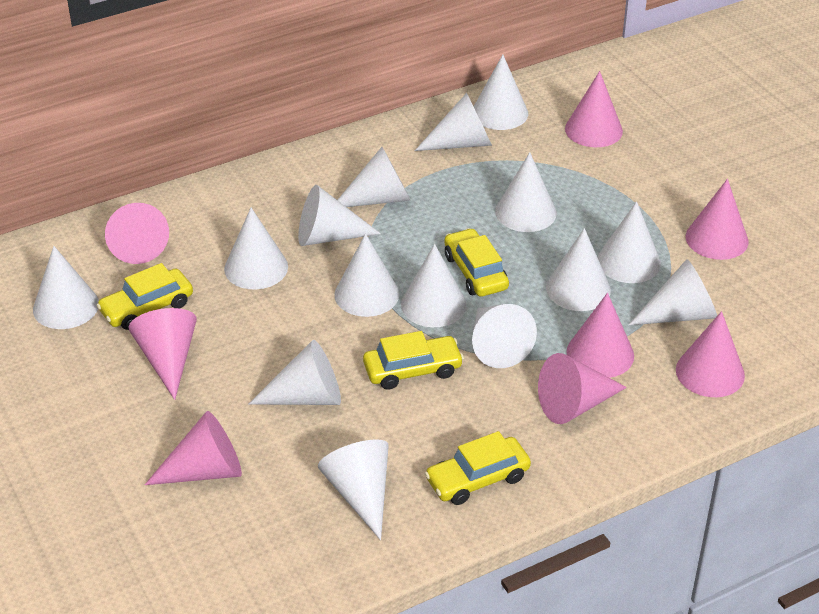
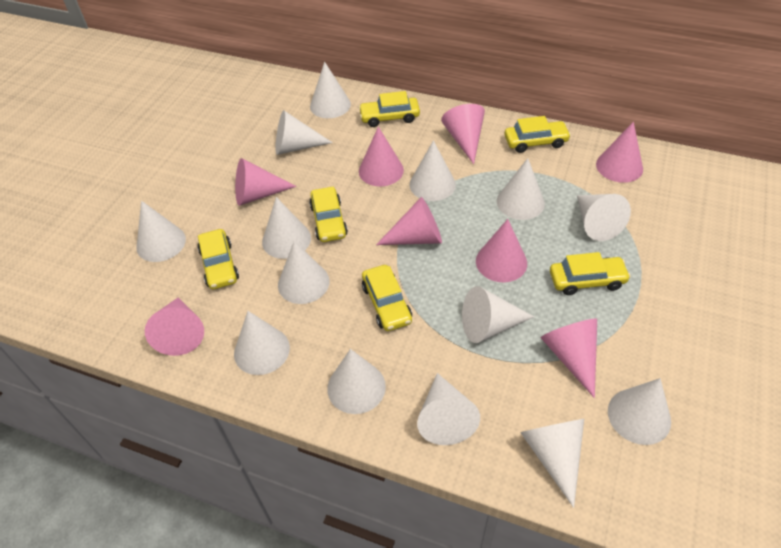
white cone: 15 -> 14
yellow car: 4 -> 6

